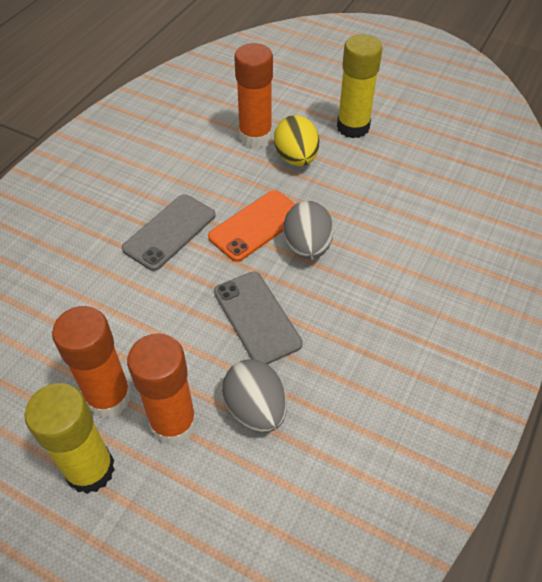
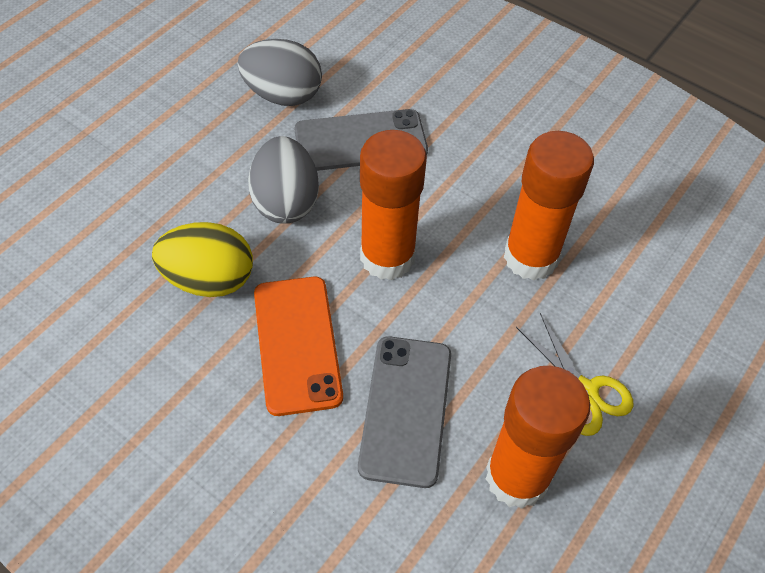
yellow glue stick: 2 -> 0
yellow scissors: 0 -> 1

